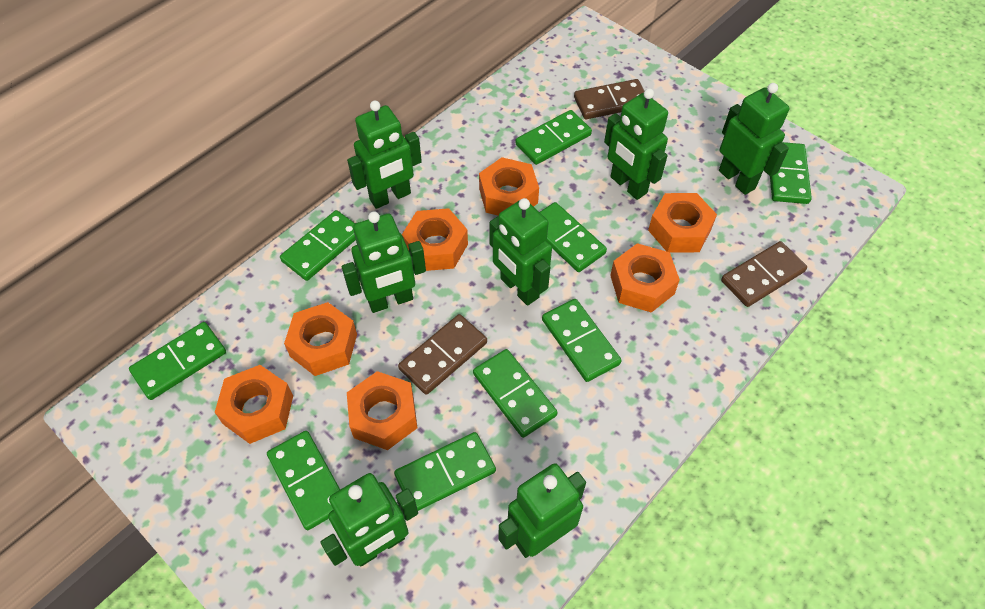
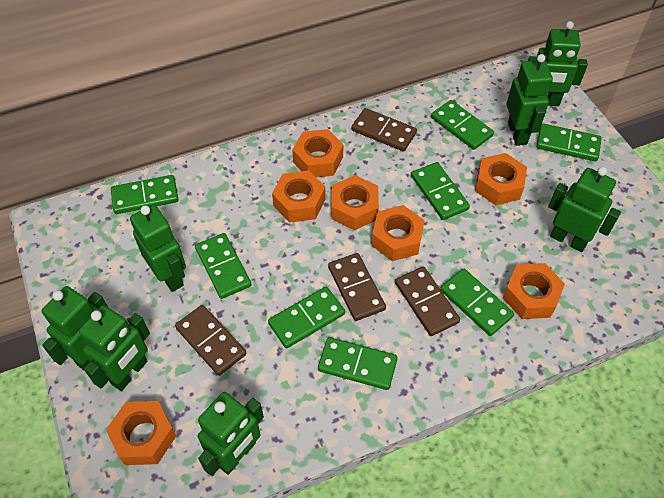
brown domino: 3 -> 4
green domino: 9 -> 8

